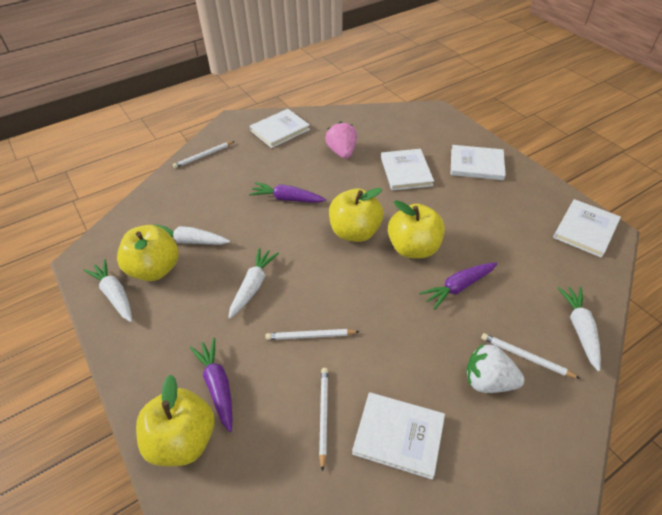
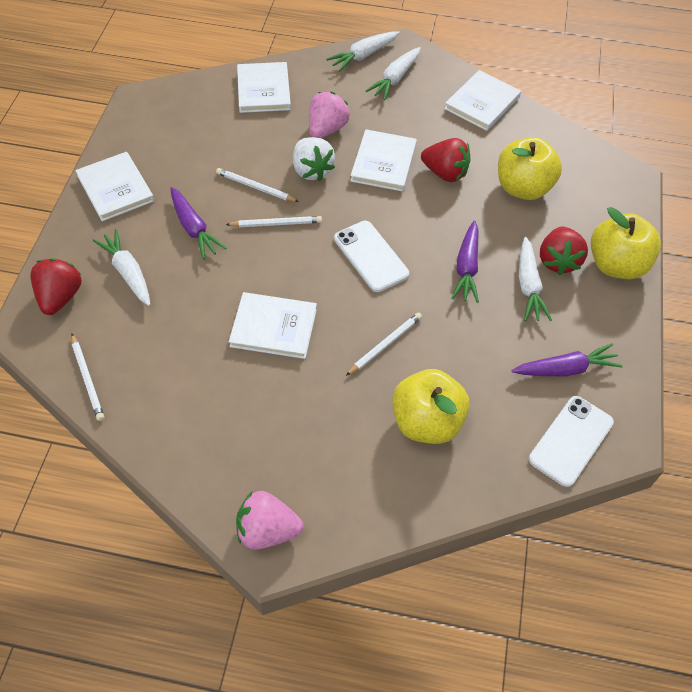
pink strawberry: 1 -> 2
red strawberry: 0 -> 3
white phone: 0 -> 2
yellow apple: 4 -> 3

